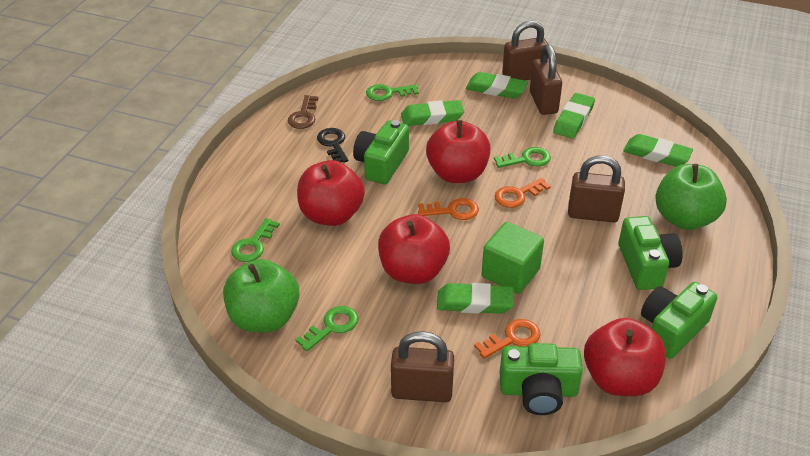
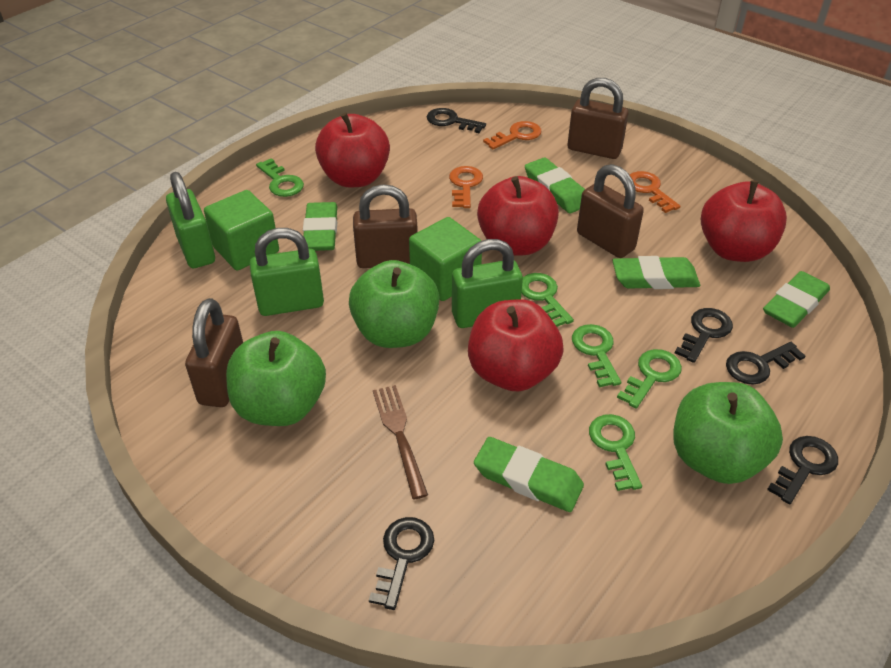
black key: 1 -> 5
brown fork: 0 -> 1
brown key: 1 -> 0
green apple: 2 -> 3
green camera: 4 -> 0
green cube: 1 -> 2
green key: 4 -> 5
green padlock: 0 -> 3

